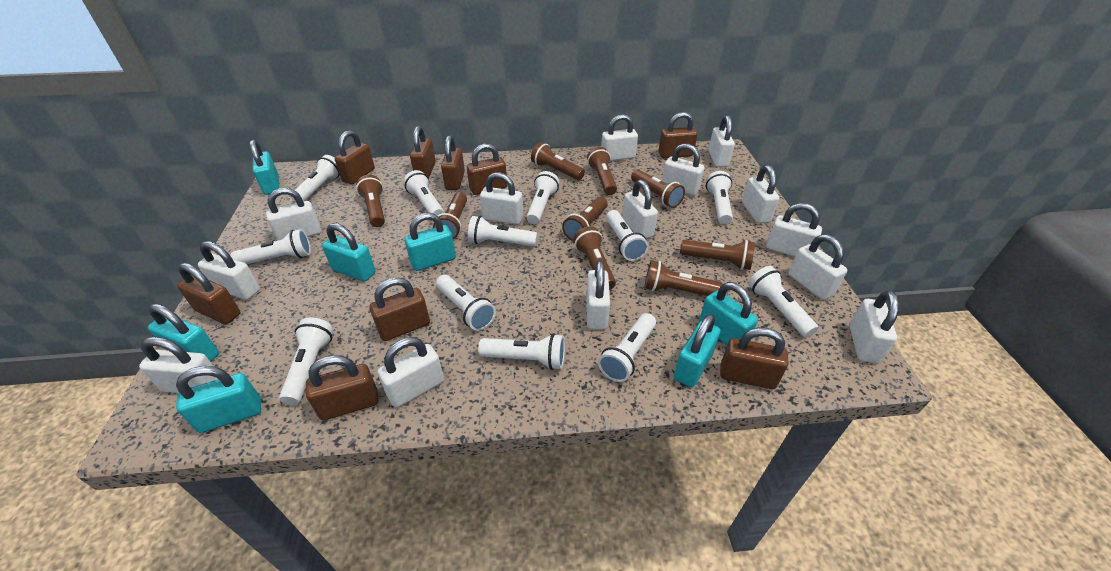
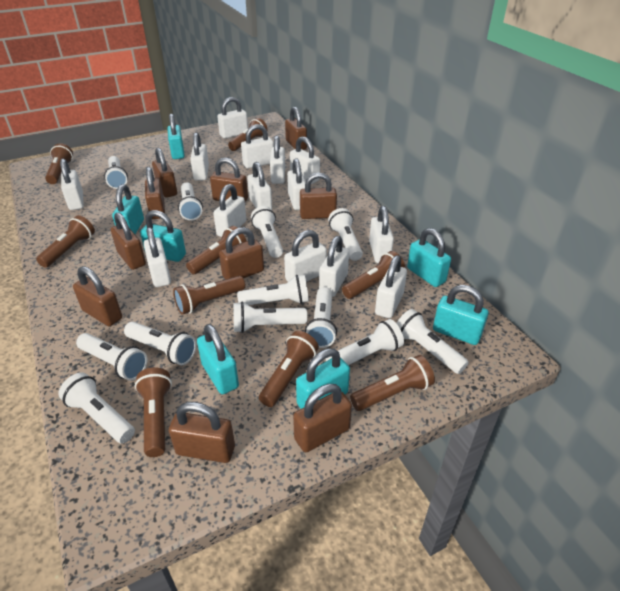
brown padlock: 9 -> 10

